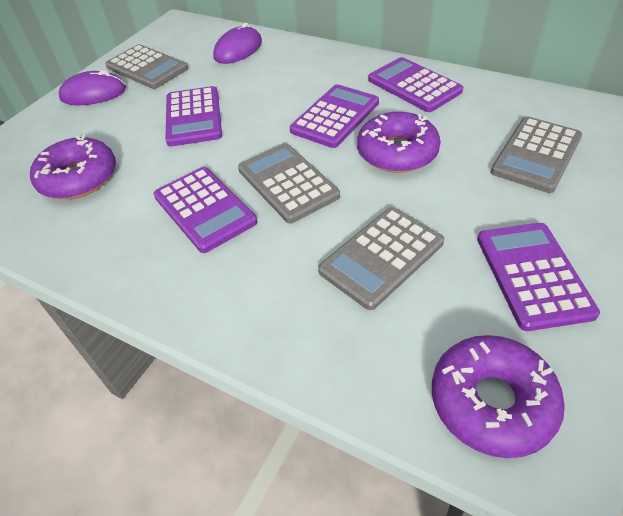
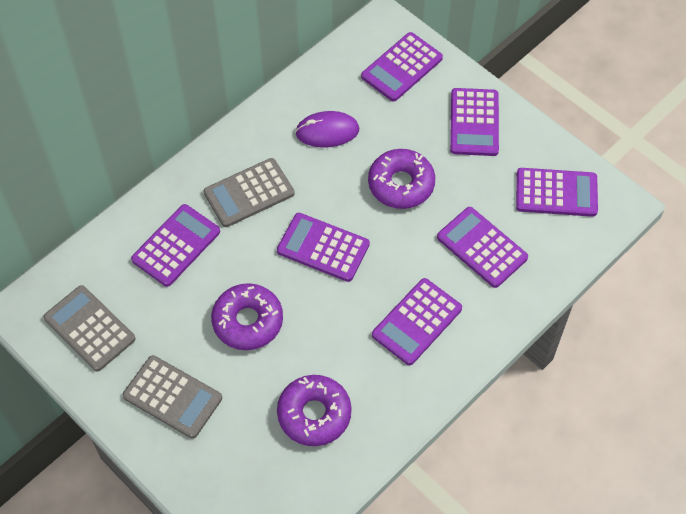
grey calculator: 4 -> 3
purple calculator: 5 -> 7
purple mouse: 2 -> 1

